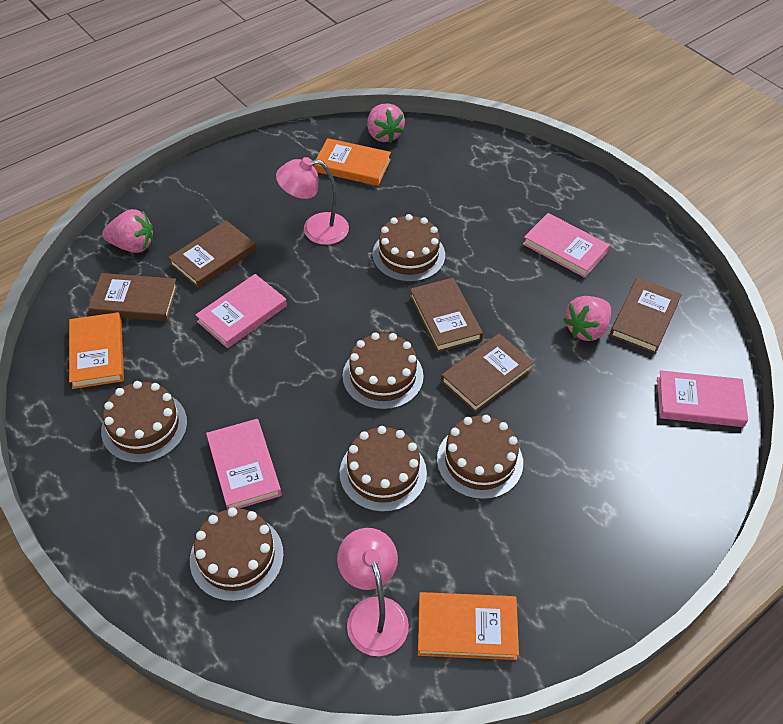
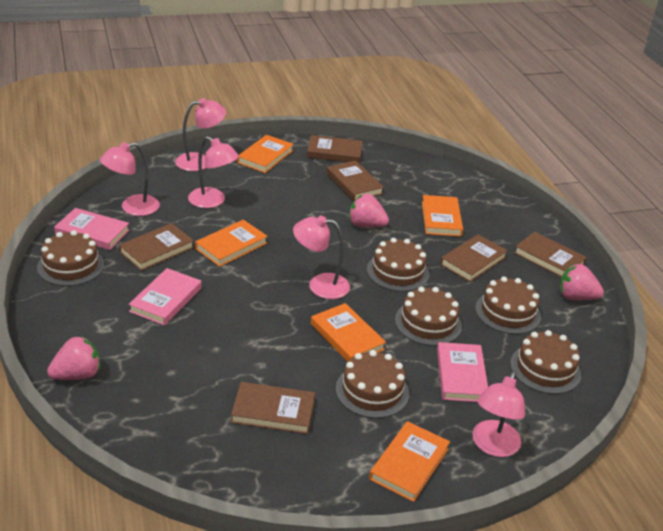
brown book: 5 -> 6
orange book: 3 -> 5
pink book: 4 -> 3
pink lamp: 2 -> 5

